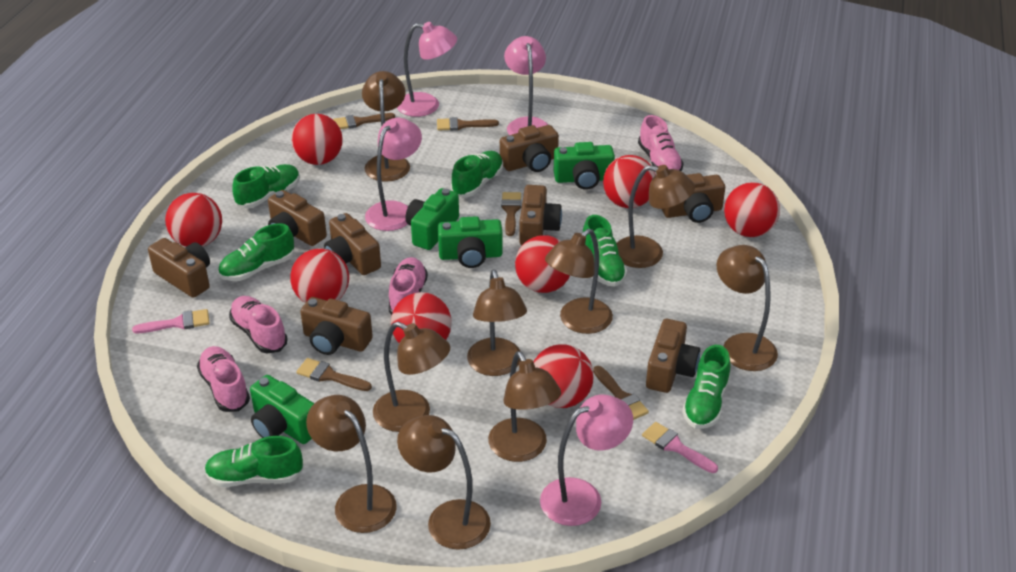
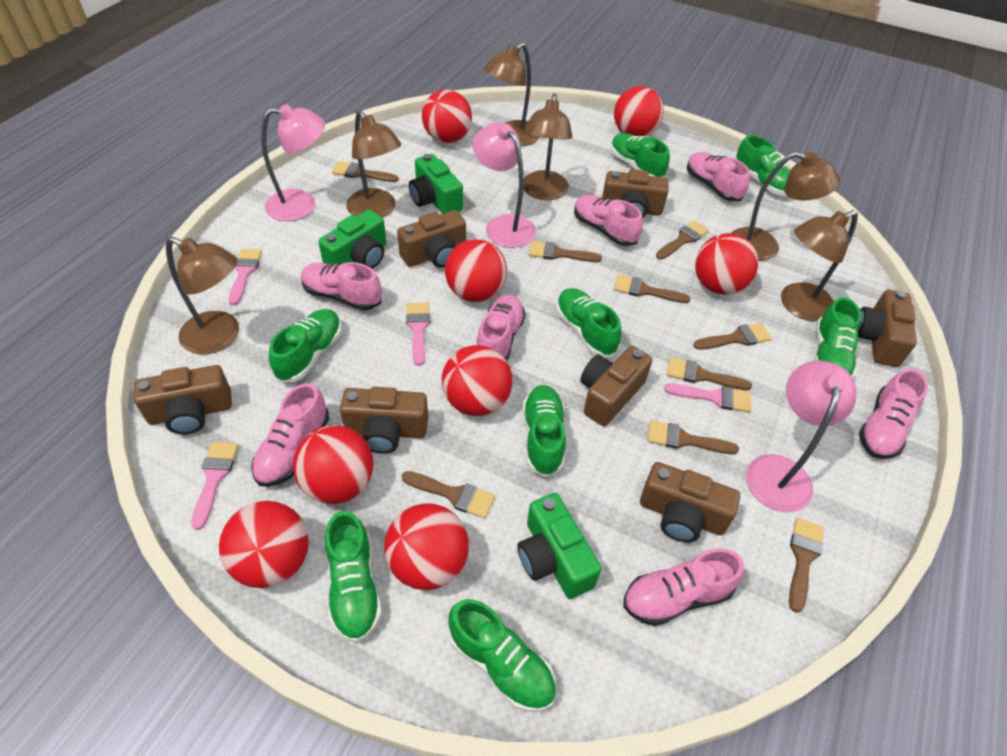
brown brush: 5 -> 9
brown camera: 8 -> 7
brown lamp: 9 -> 6
green camera: 4 -> 3
green shoe: 6 -> 8
pink brush: 2 -> 4
pink lamp: 4 -> 3
pink shoe: 4 -> 7

